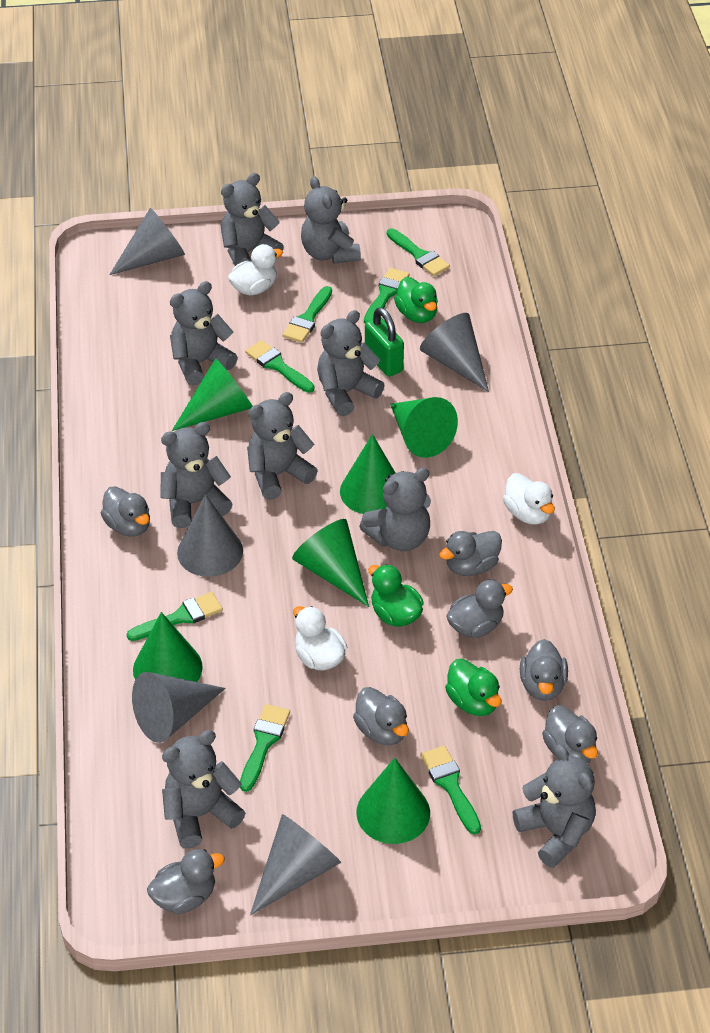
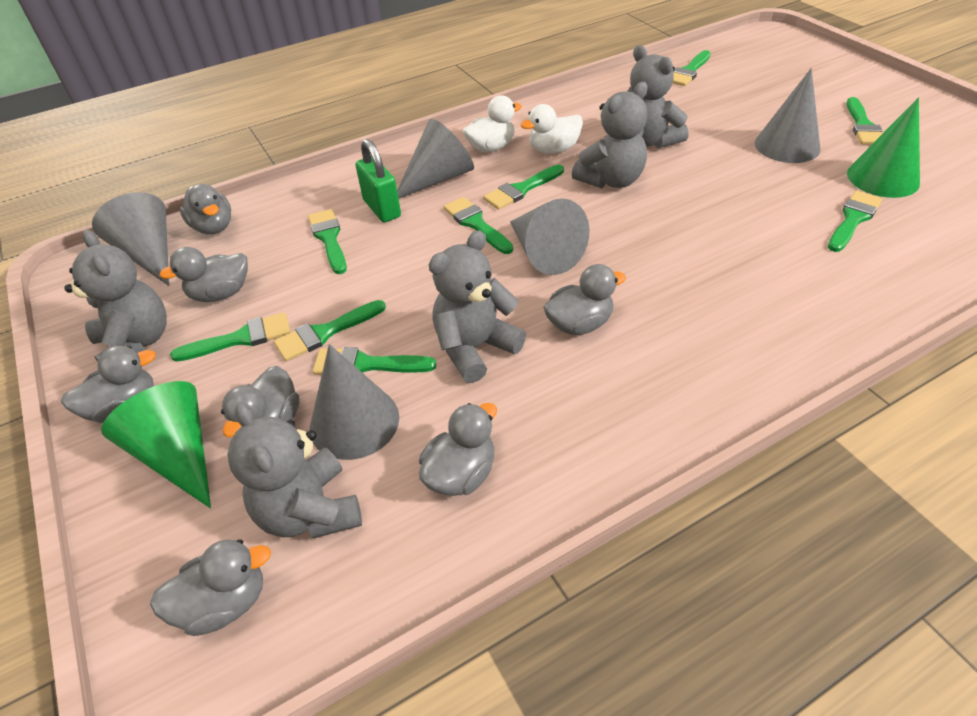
green brush: 7 -> 9
green cone: 6 -> 2
green duck: 3 -> 0
grey teddy bear: 9 -> 5
white duck: 3 -> 2

